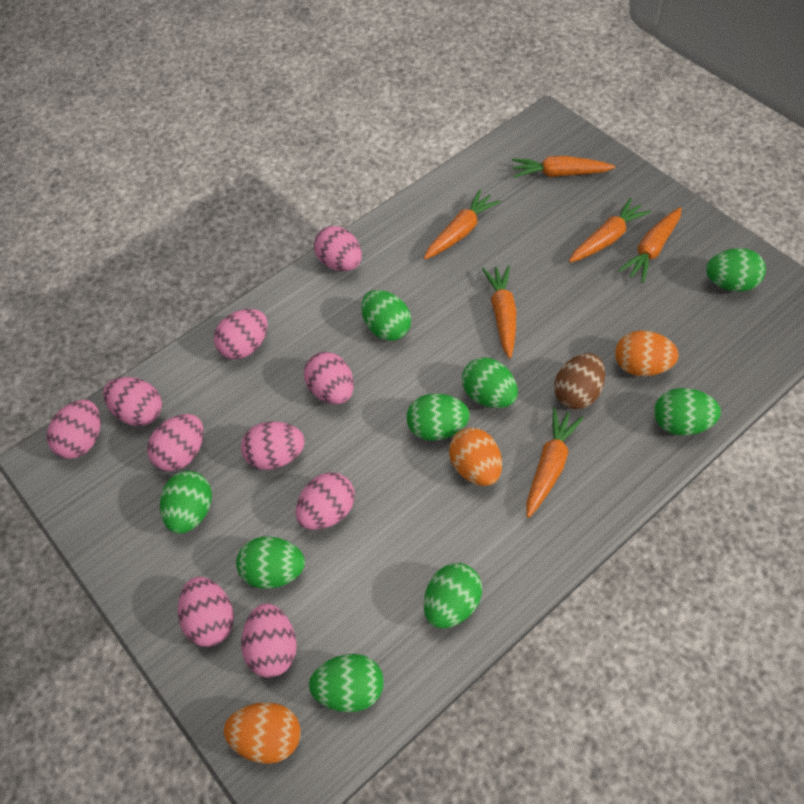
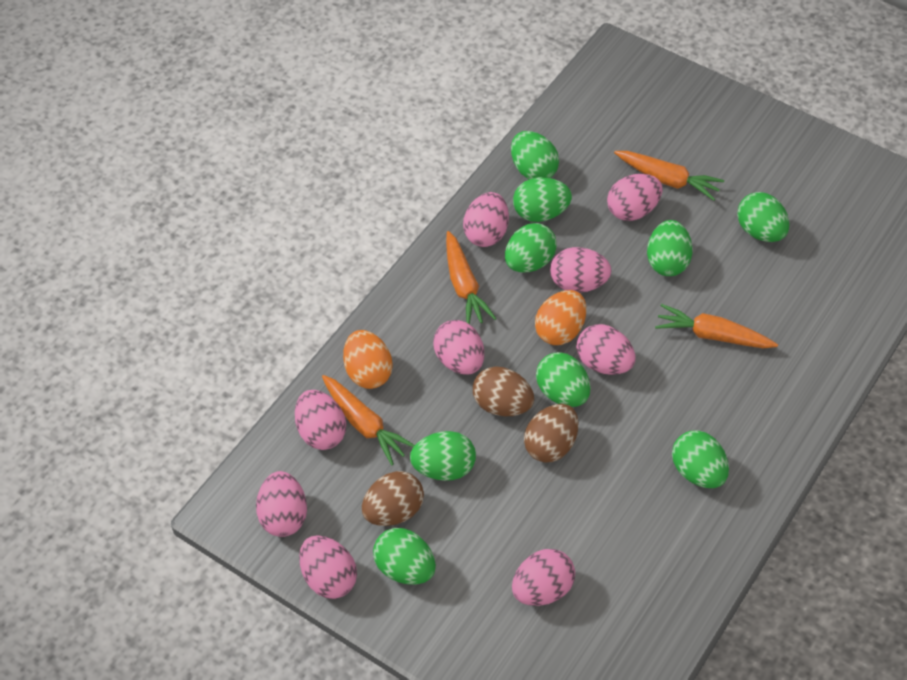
brown egg: 1 -> 3
orange carrot: 6 -> 4
orange egg: 3 -> 2
pink egg: 10 -> 9

